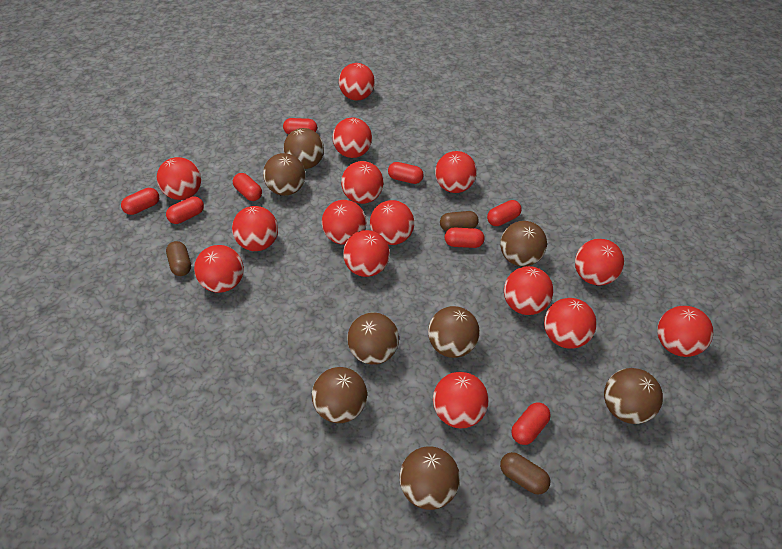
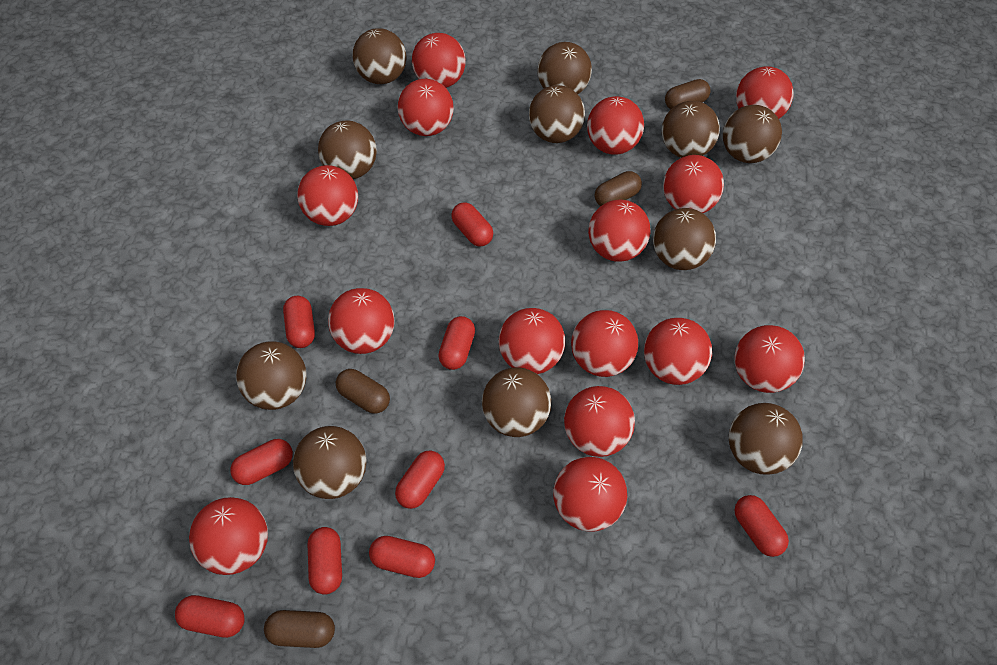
brown ball: 8 -> 11
brown capsule: 3 -> 4
red capsule: 8 -> 9

